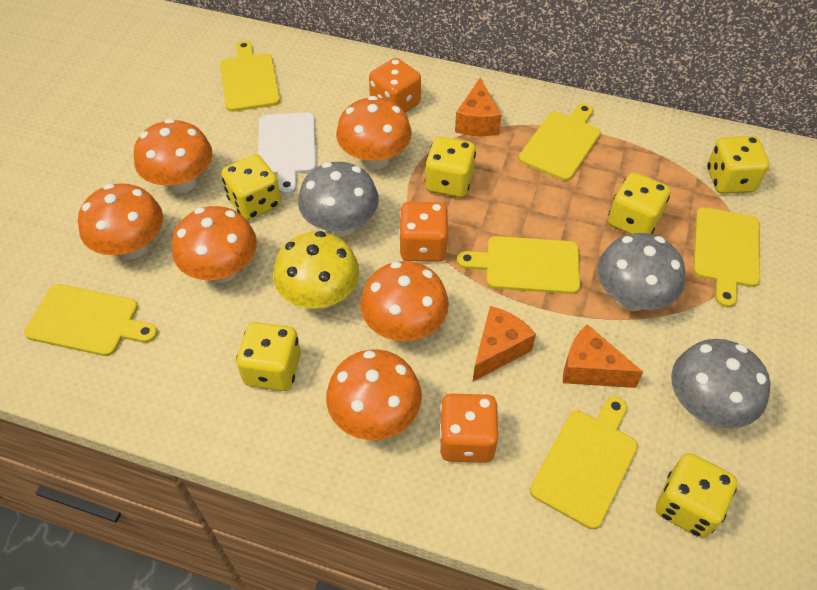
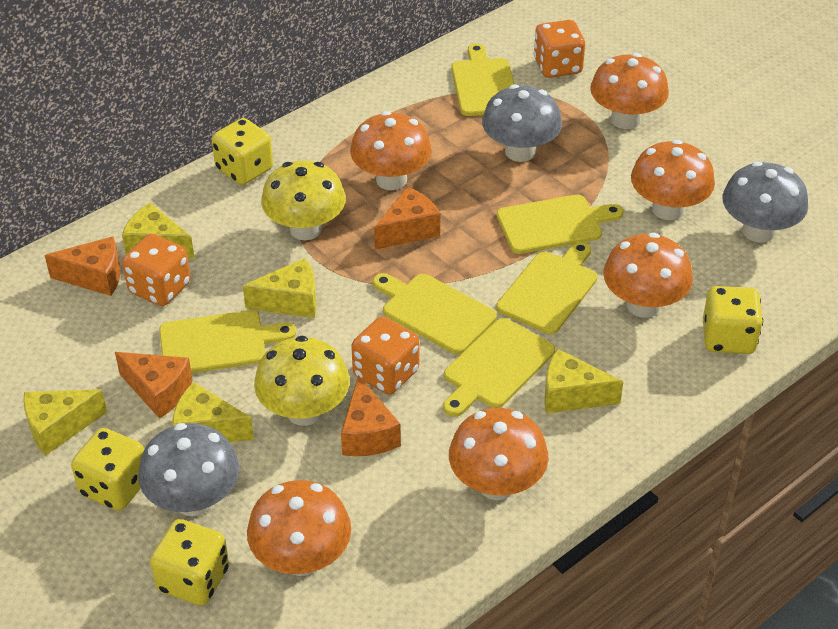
orange cheese: 3 -> 4
white cutting board: 1 -> 0
yellow cheese: 0 -> 5
yellow dice: 6 -> 4
yellow mushroom: 1 -> 2

